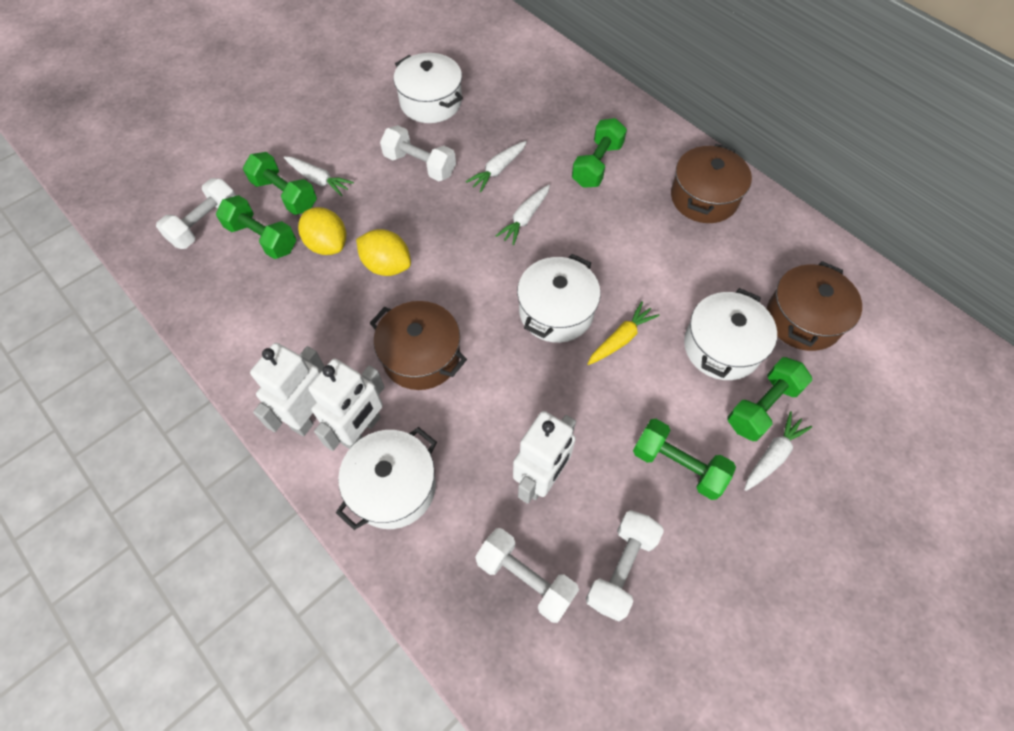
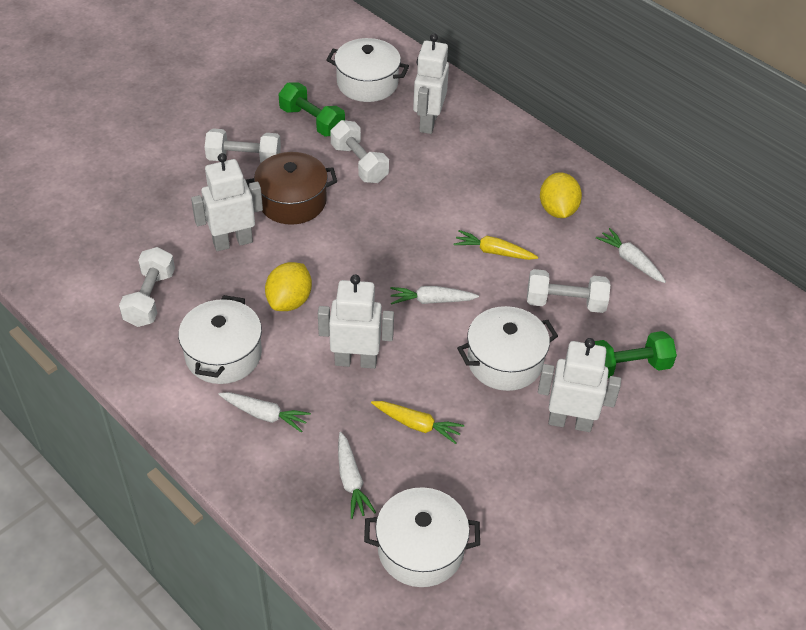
brown pot: 3 -> 1
green dumbbell: 5 -> 2
white robot: 3 -> 4
yellow carrot: 1 -> 2

